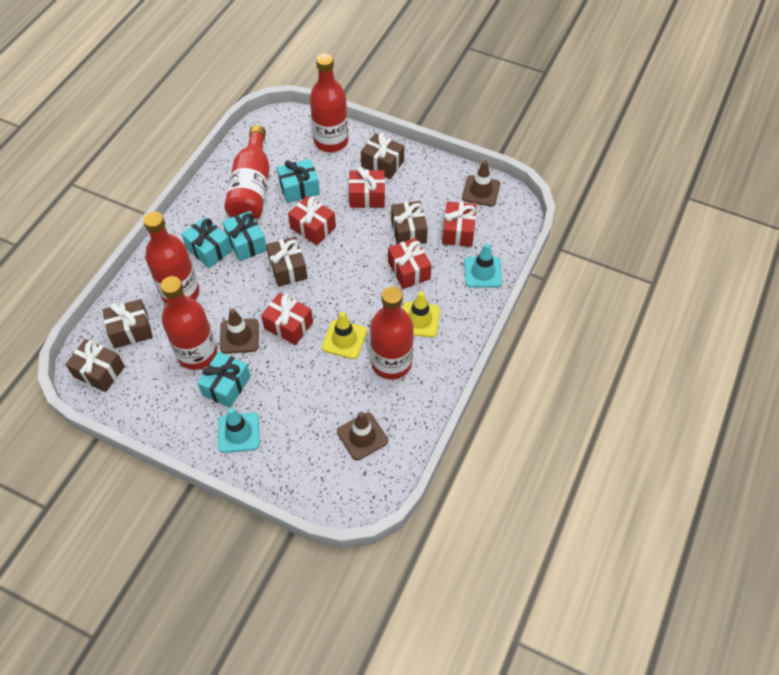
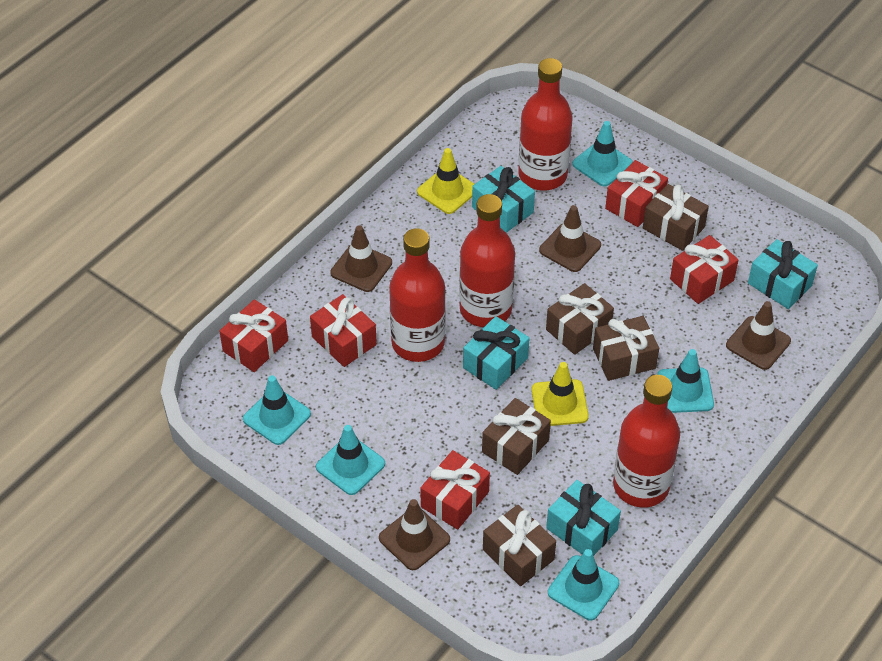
brown traffic cone: 3 -> 4
red bottle: 5 -> 4
turquoise traffic cone: 2 -> 5

